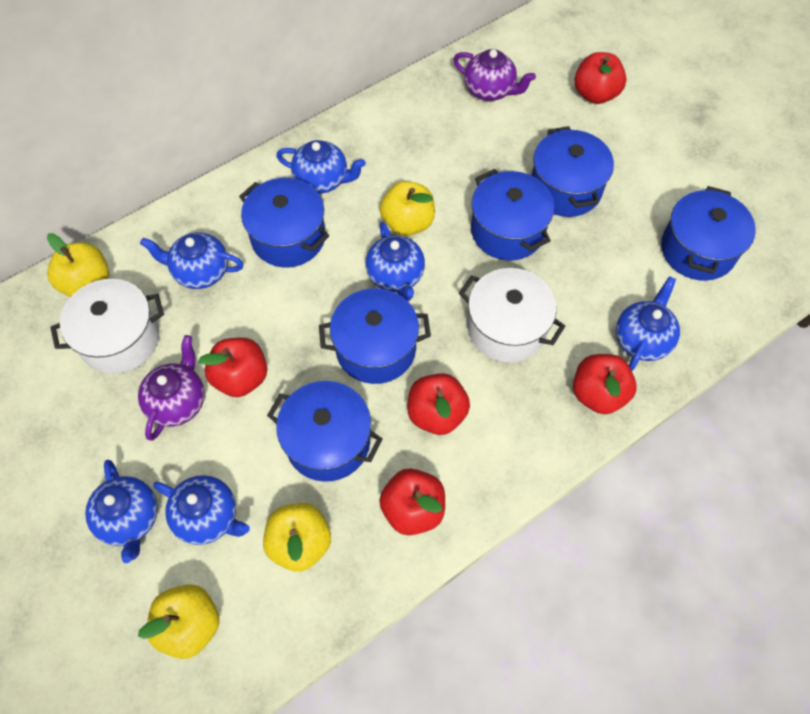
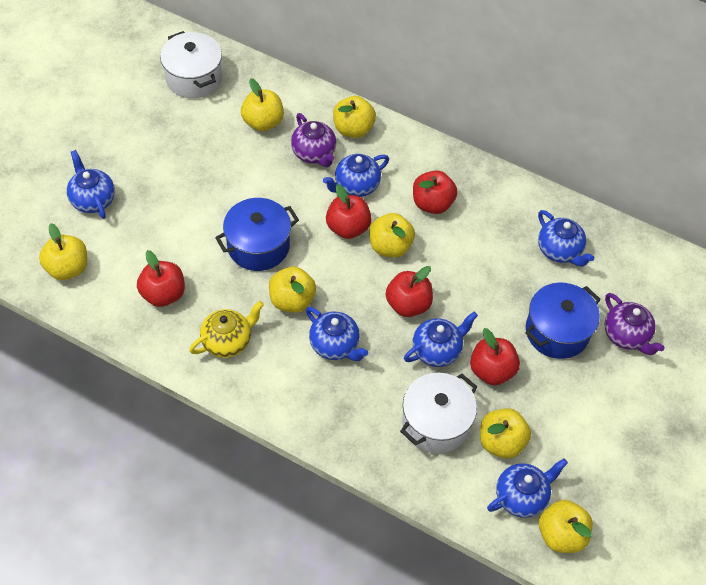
blue pot: 6 -> 2
yellow apple: 4 -> 7
yellow teapot: 0 -> 1

